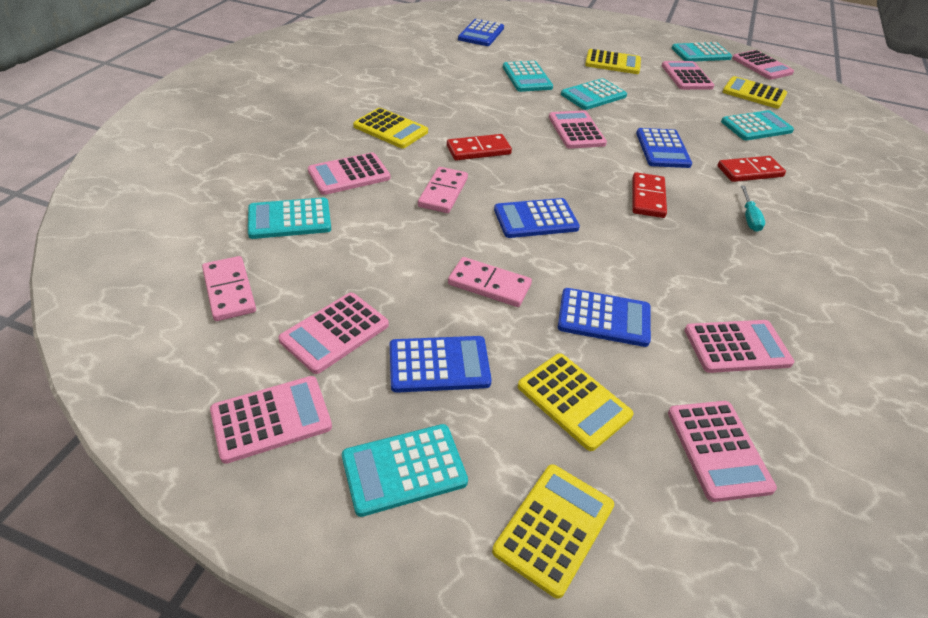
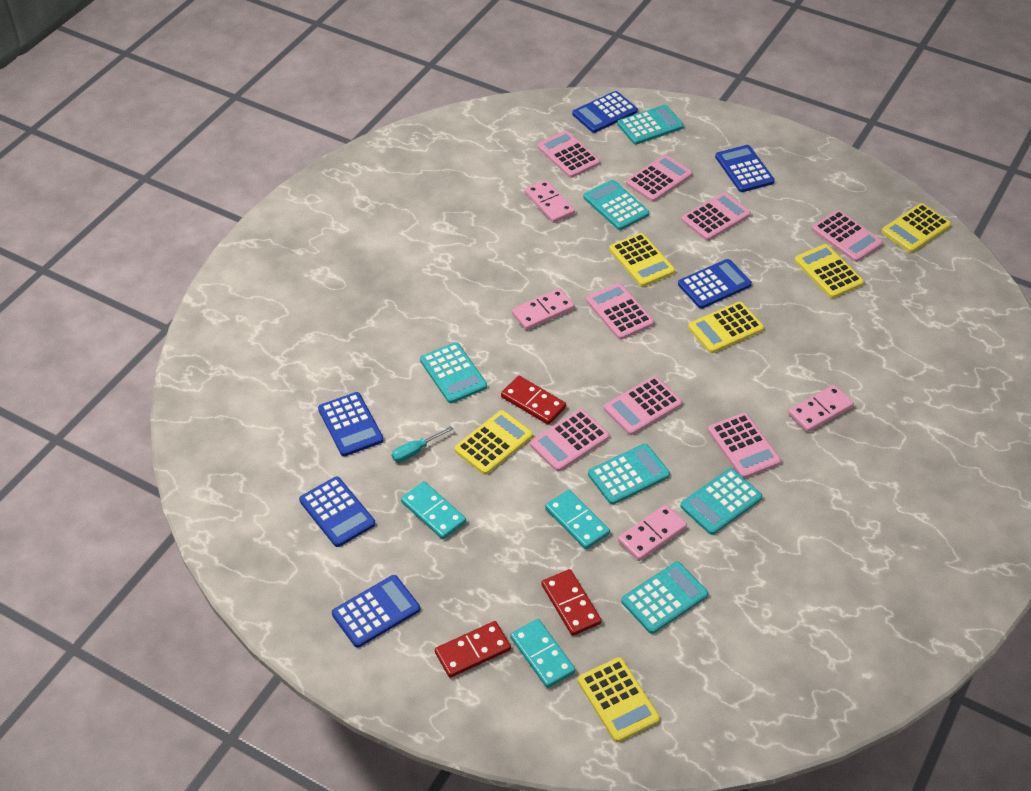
blue calculator: 5 -> 6
pink domino: 3 -> 4
turquoise domino: 0 -> 3
yellow calculator: 5 -> 6

